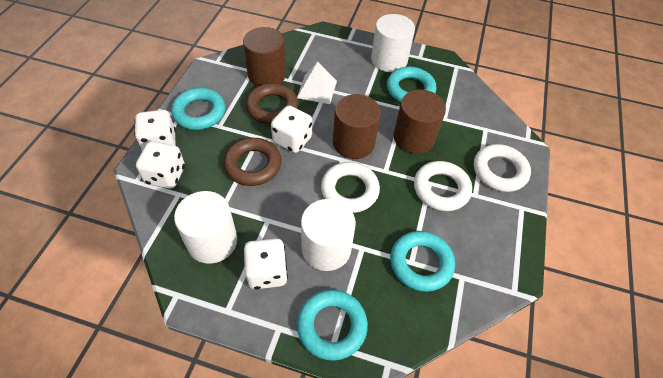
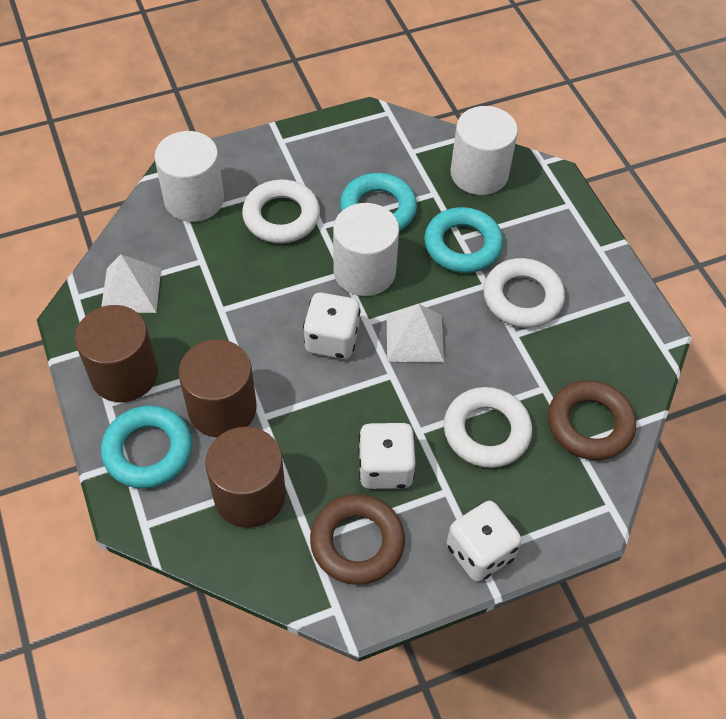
turquoise ring: 4 -> 3
white dice: 4 -> 3
white pyramid: 1 -> 2

